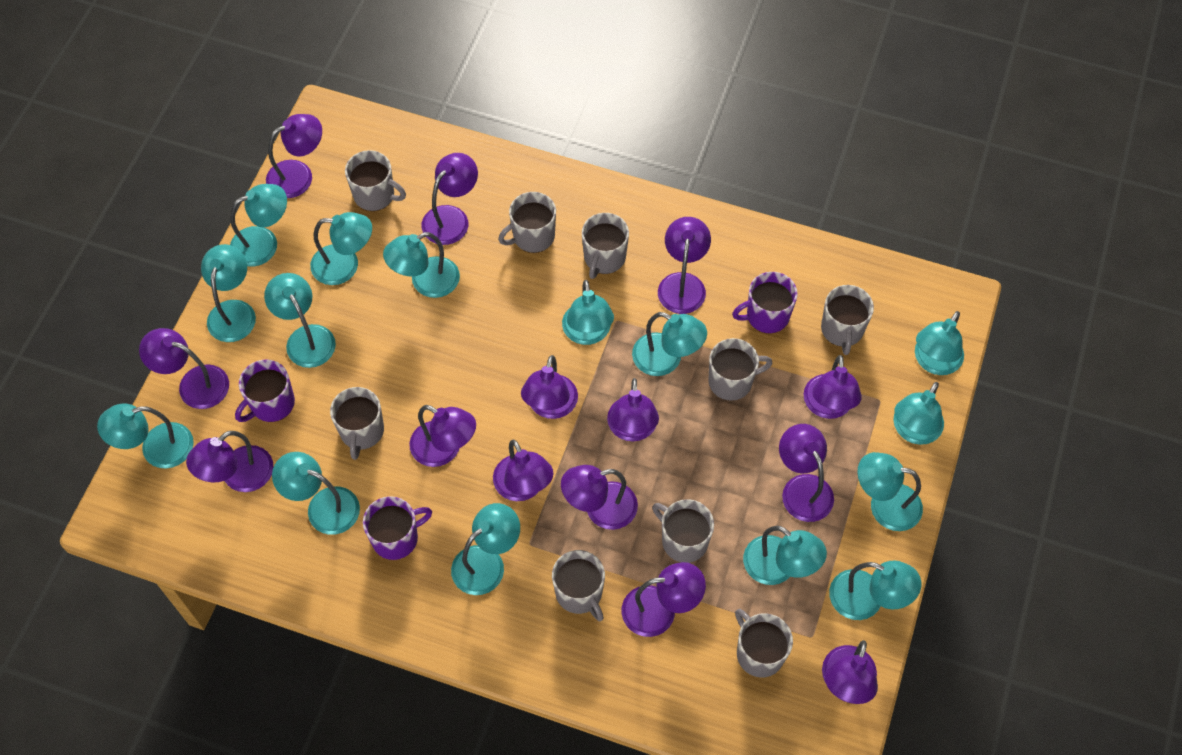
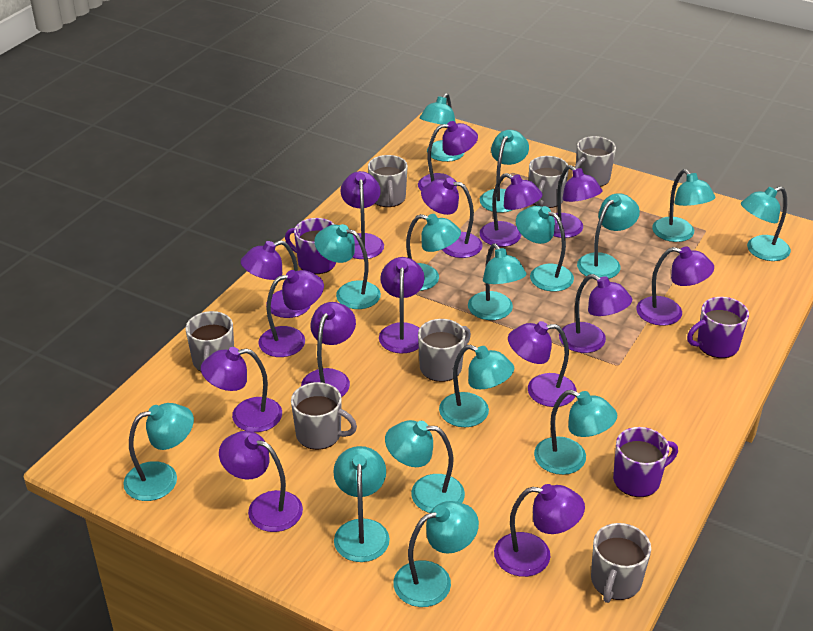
grey mug: 9 -> 7
purple lamp: 14 -> 15

